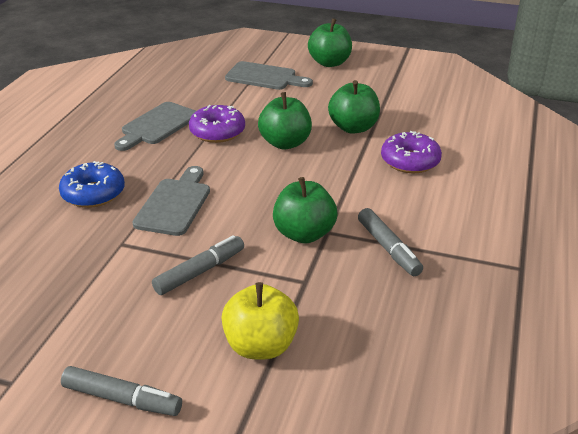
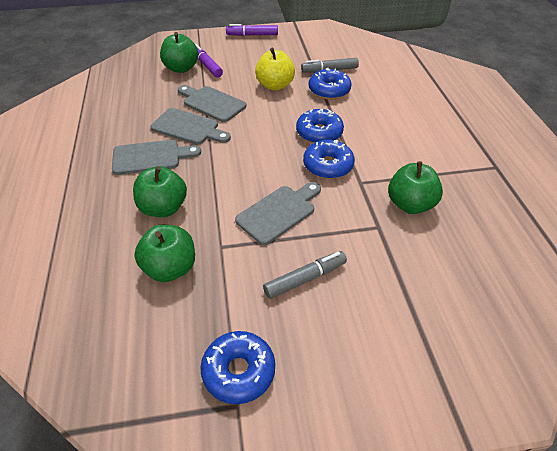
blue donut: 1 -> 4
grey cutting board: 3 -> 4
grey marker: 3 -> 2
purple donut: 2 -> 0
purple marker: 0 -> 2

